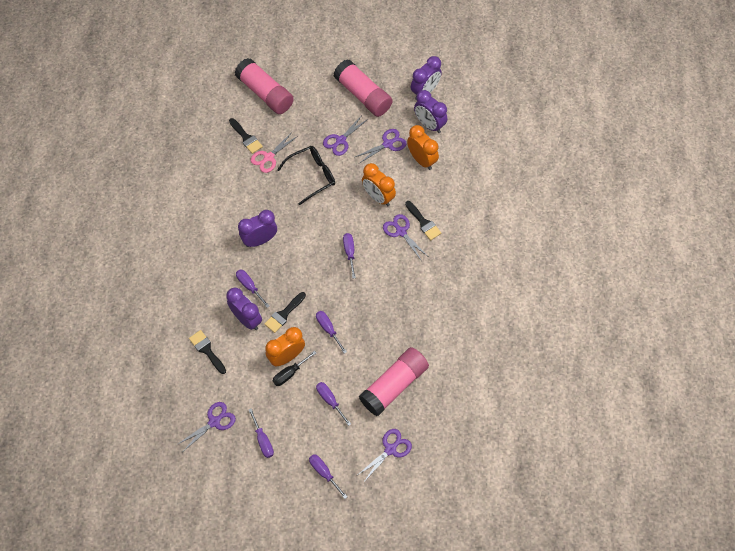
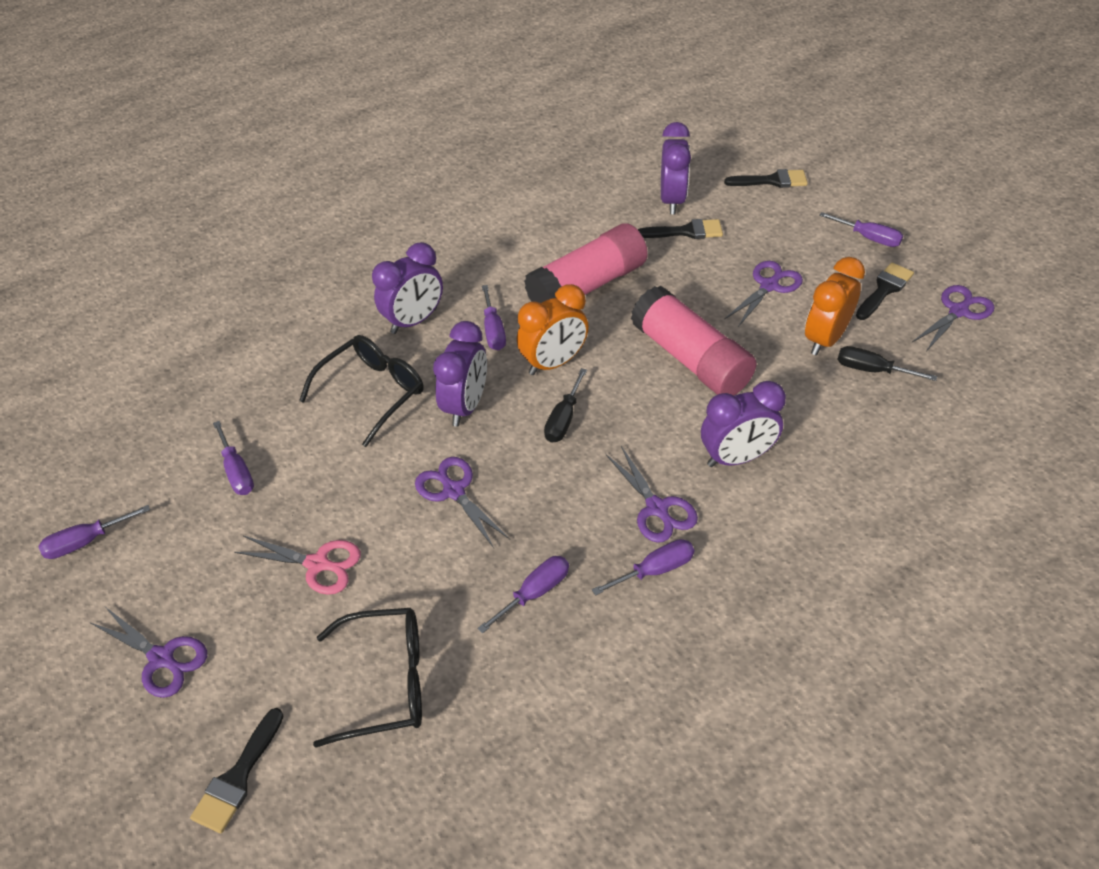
black glasses: 1 -> 2
black screwdriver: 1 -> 2
orange clock: 3 -> 2
pink glue stick: 3 -> 2

